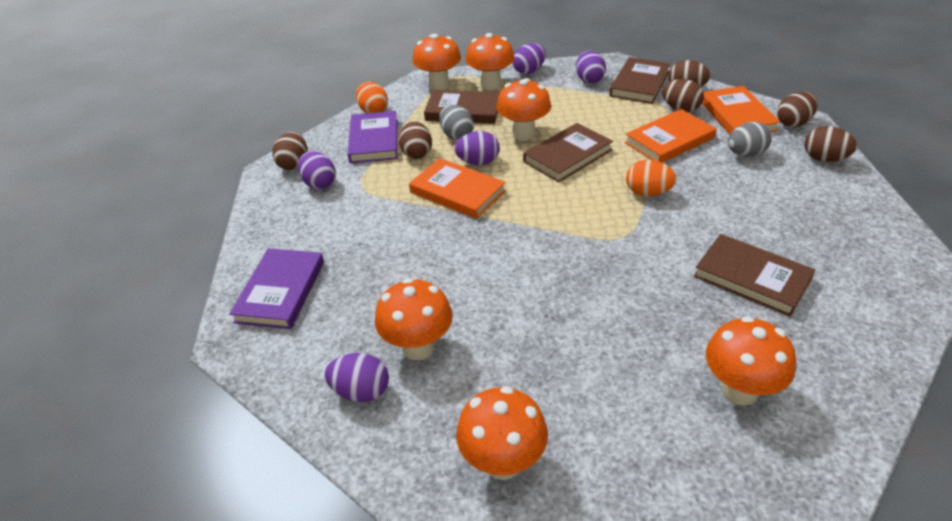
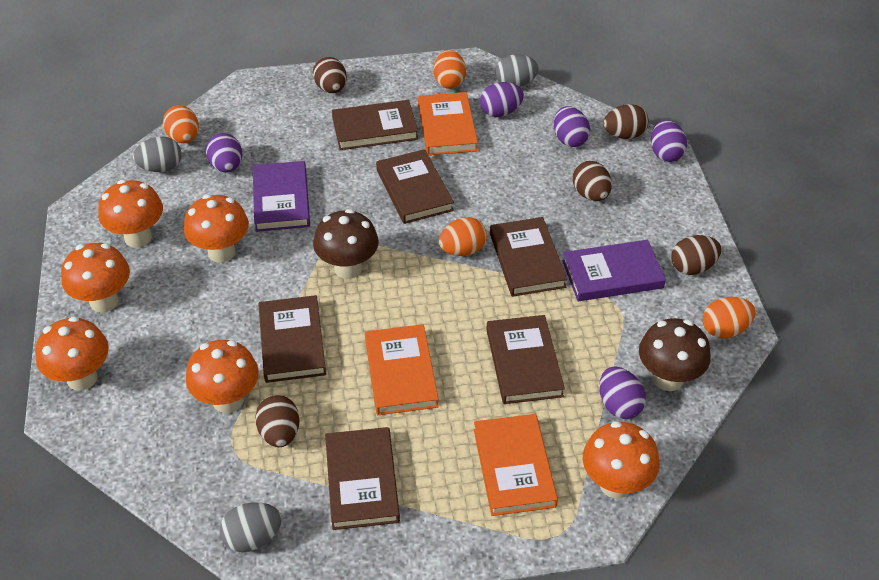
brown book: 4 -> 6
brown egg: 6 -> 5
brown mushroom: 0 -> 2
grey egg: 2 -> 3
orange egg: 2 -> 4

